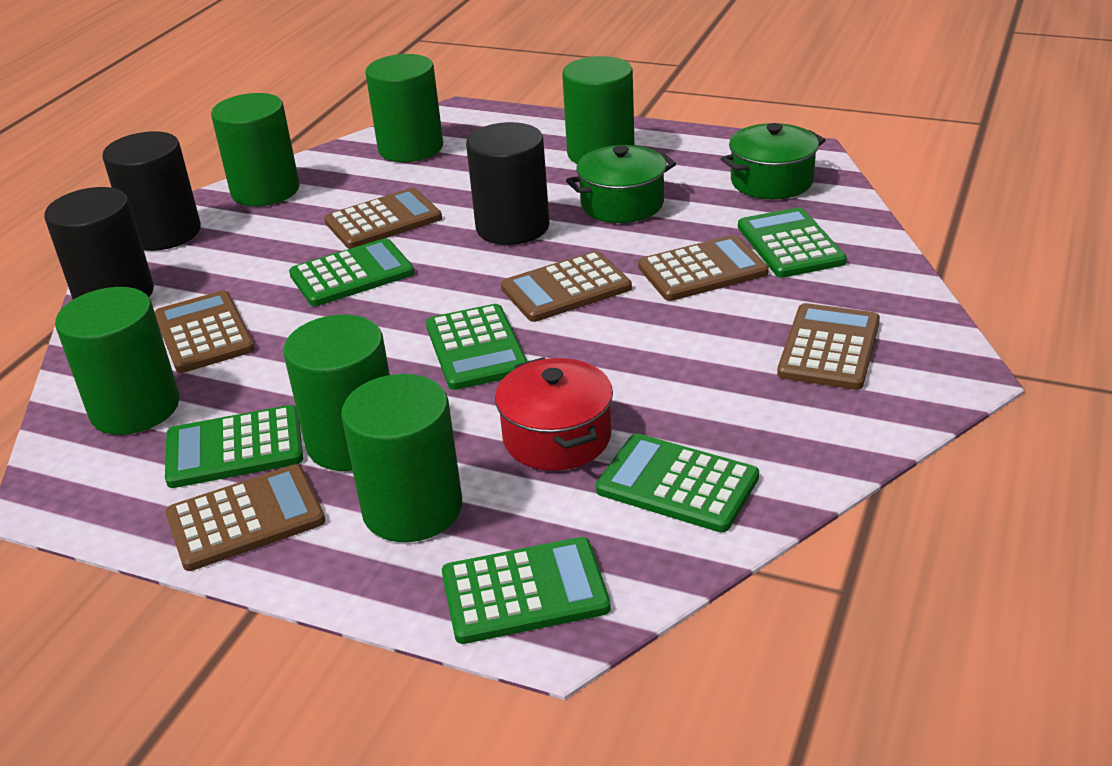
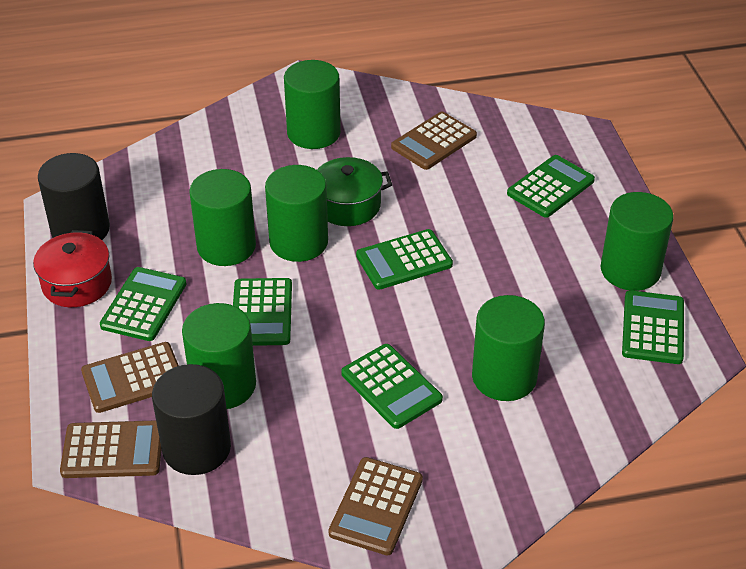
black cylinder: 3 -> 2
brown calculator: 6 -> 4
green pot: 2 -> 1

